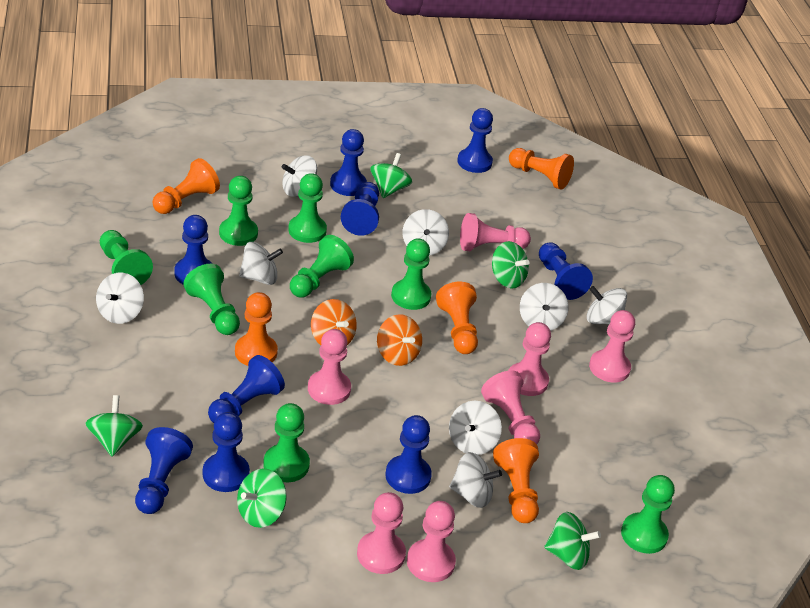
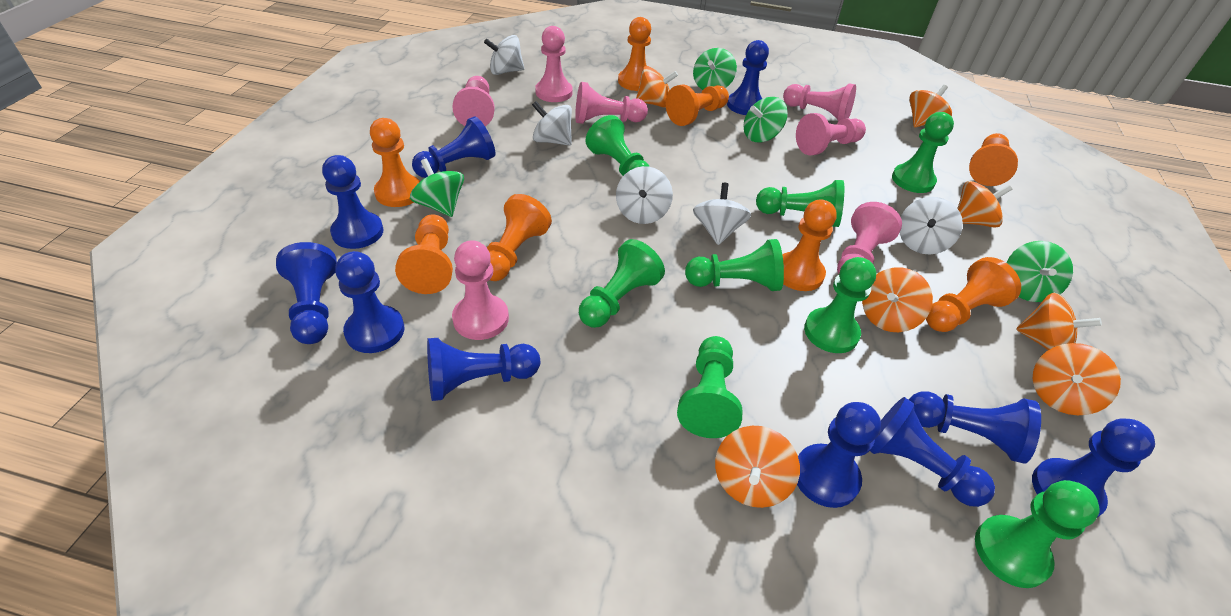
blue pawn: 9 -> 10
green spinning top: 5 -> 4
orange pawn: 5 -> 8
orange spinning top: 2 -> 7
white spinning top: 8 -> 5

